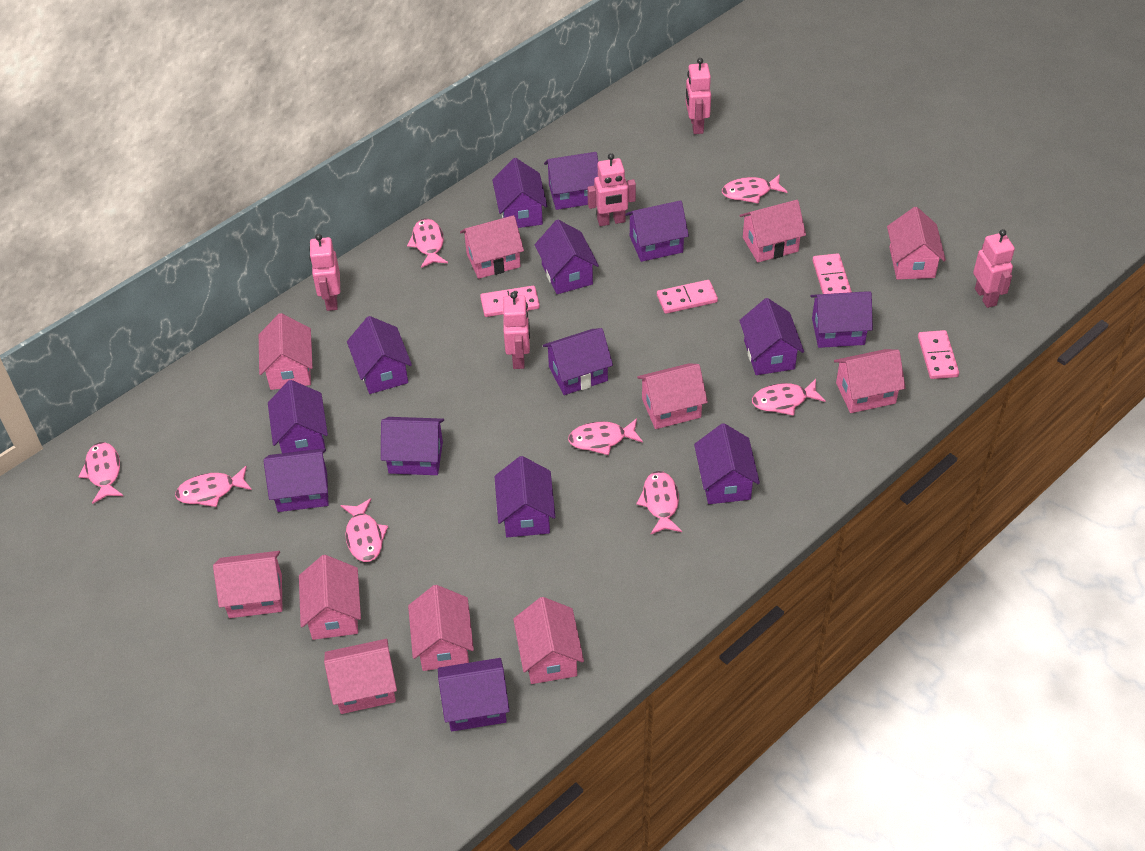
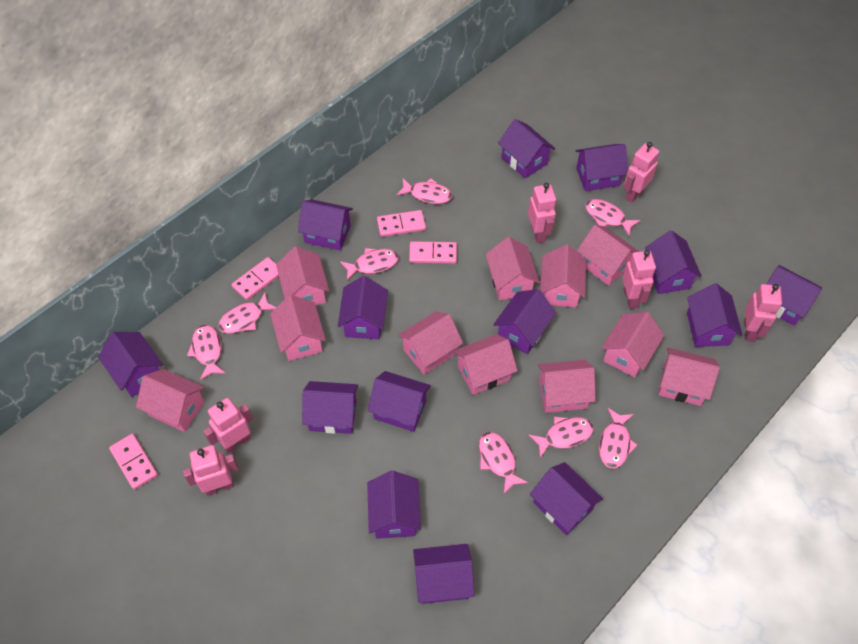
pink robot: 5 -> 6

